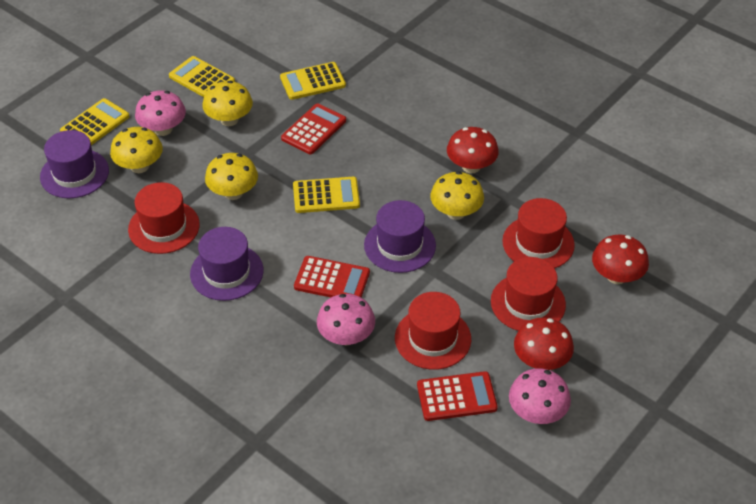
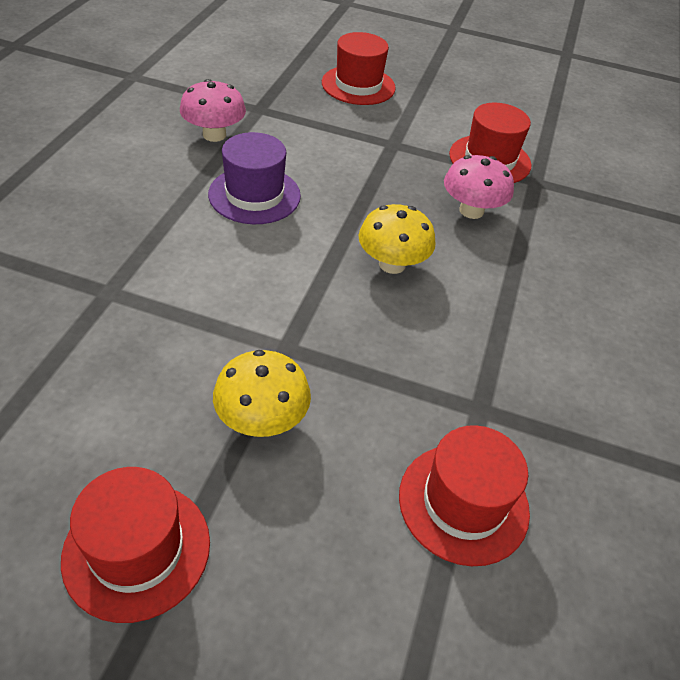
pink mushroom: 3 -> 2
purple hat: 3 -> 1
red calculator: 3 -> 0
red mushroom: 3 -> 0
yellow calculator: 4 -> 0
yellow mushroom: 4 -> 2

